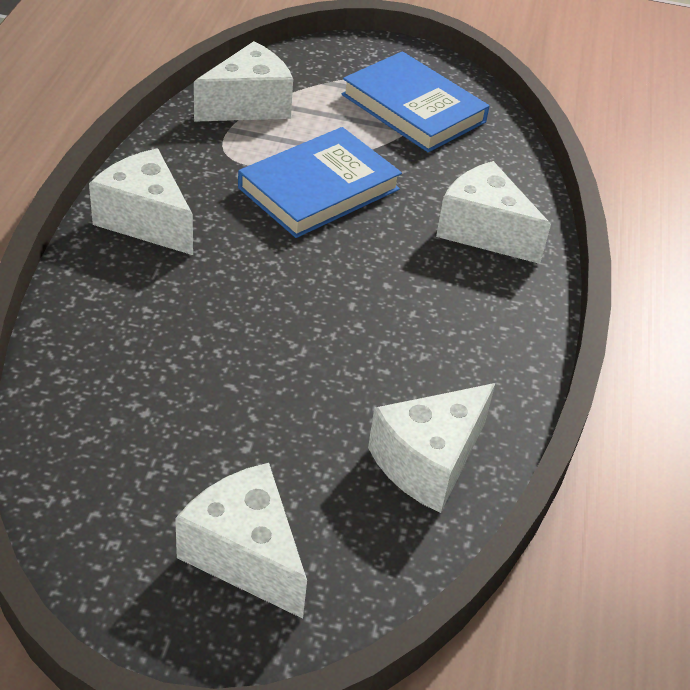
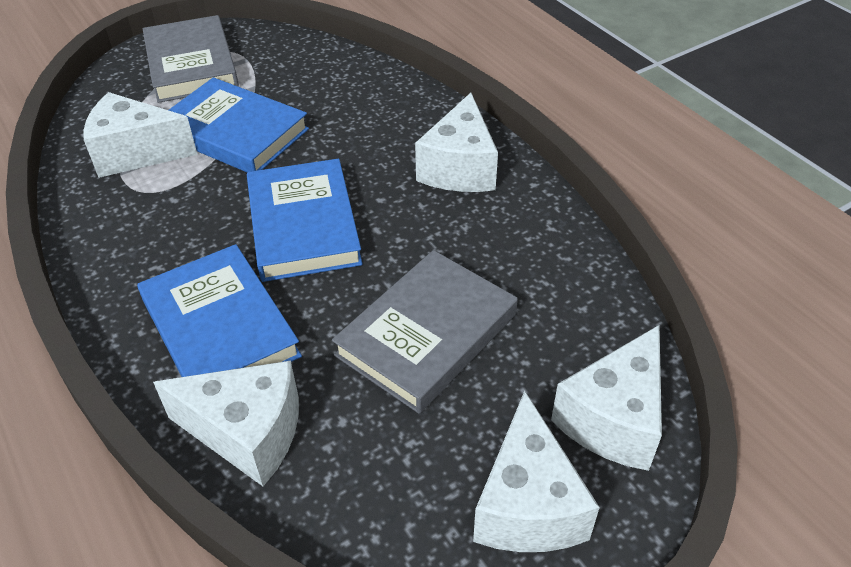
blue book: 2 -> 3
grey book: 0 -> 2

